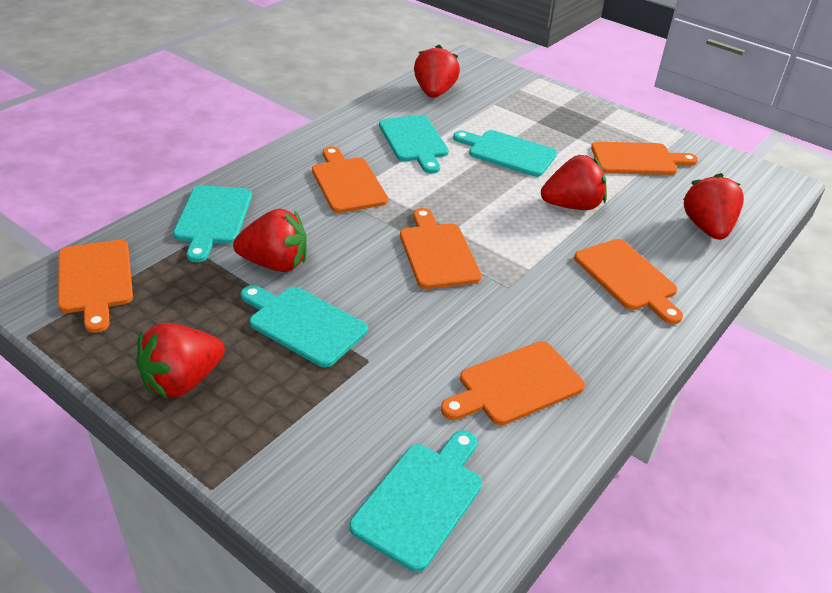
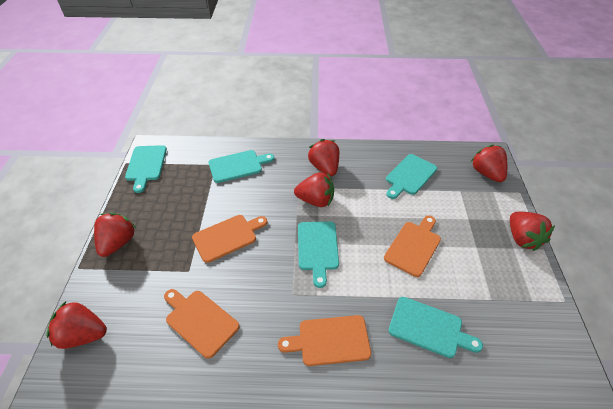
orange cutting board: 6 -> 4
red strawberry: 5 -> 6

